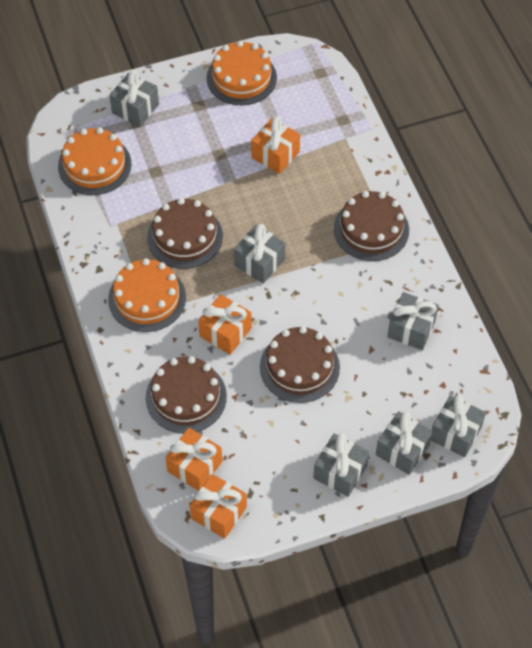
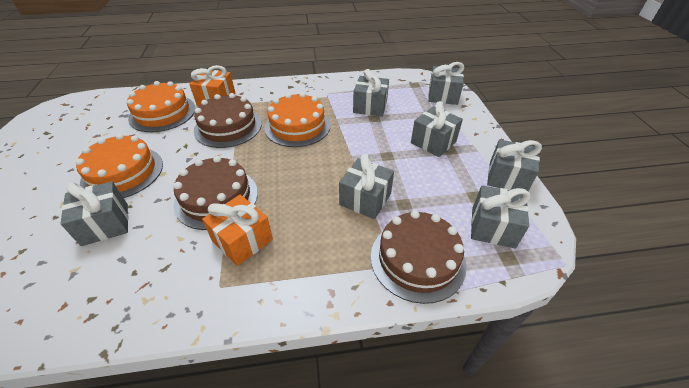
brown cake: 4 -> 3
grey gift: 6 -> 7
orange gift: 4 -> 2

